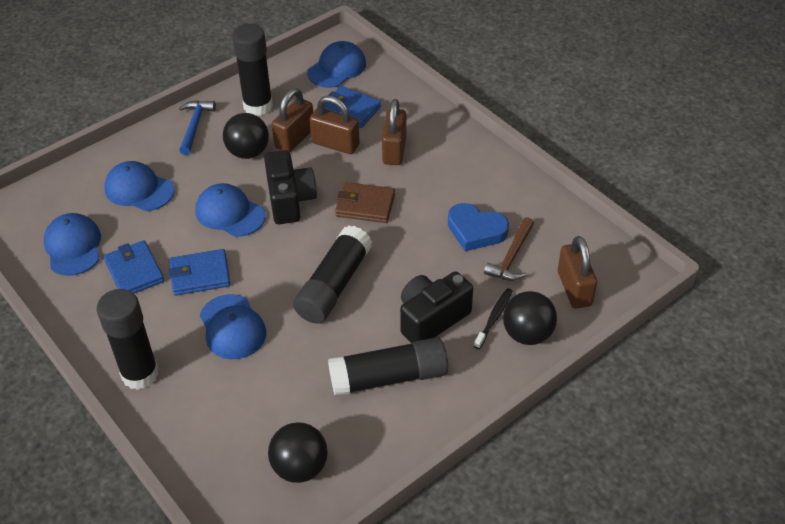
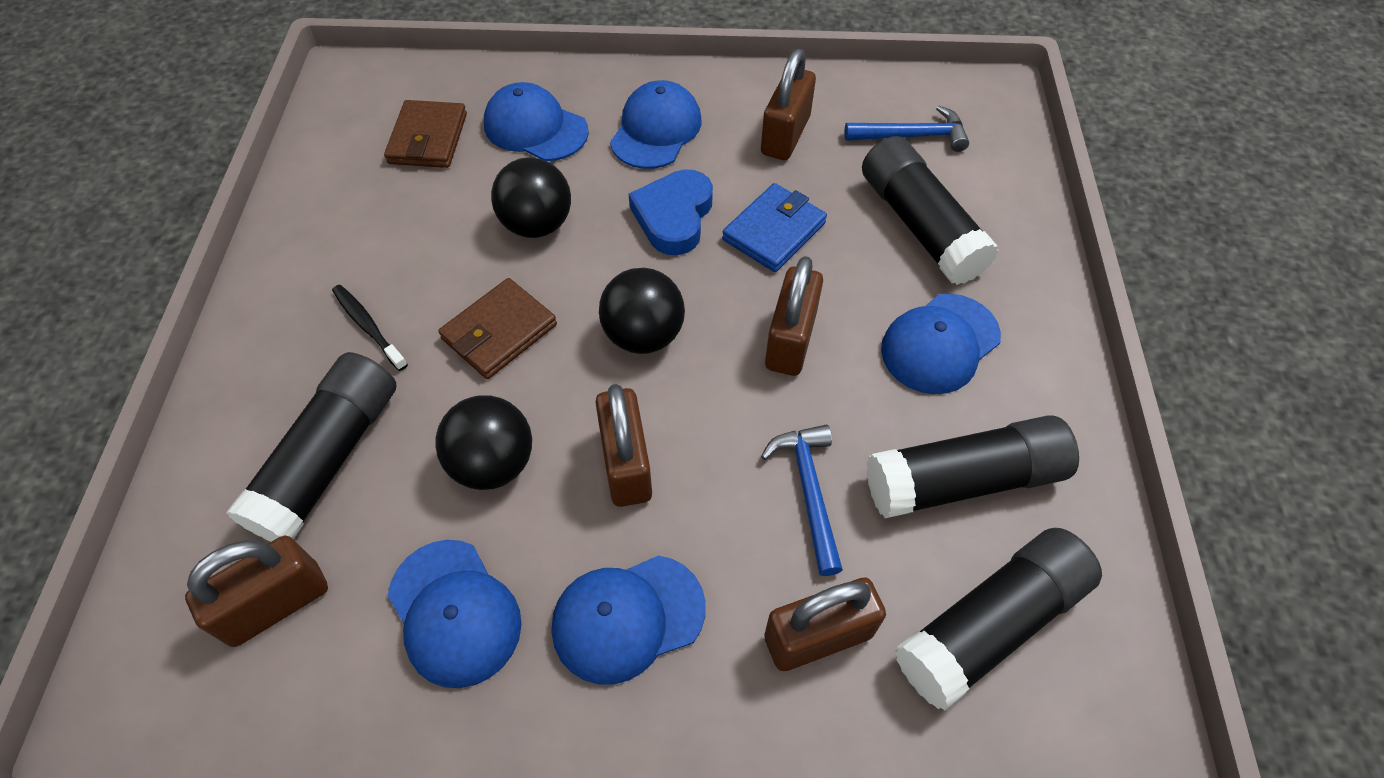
black camera: 2 -> 0
blue hammer: 1 -> 2
blue wallet: 3 -> 1
brown hammer: 1 -> 0
brown padlock: 4 -> 5
brown wallet: 1 -> 2

